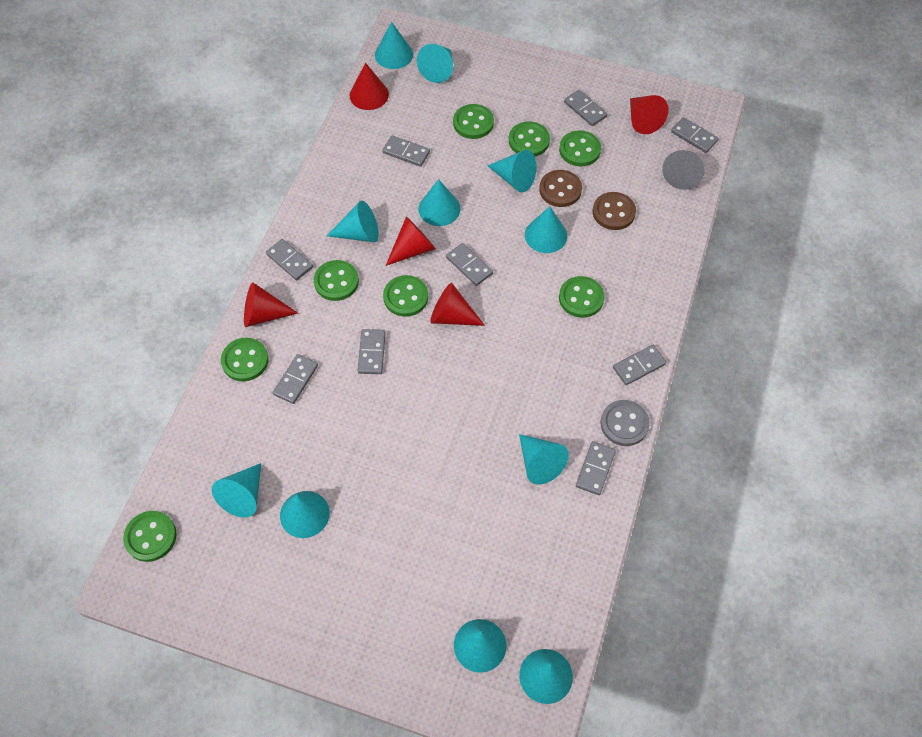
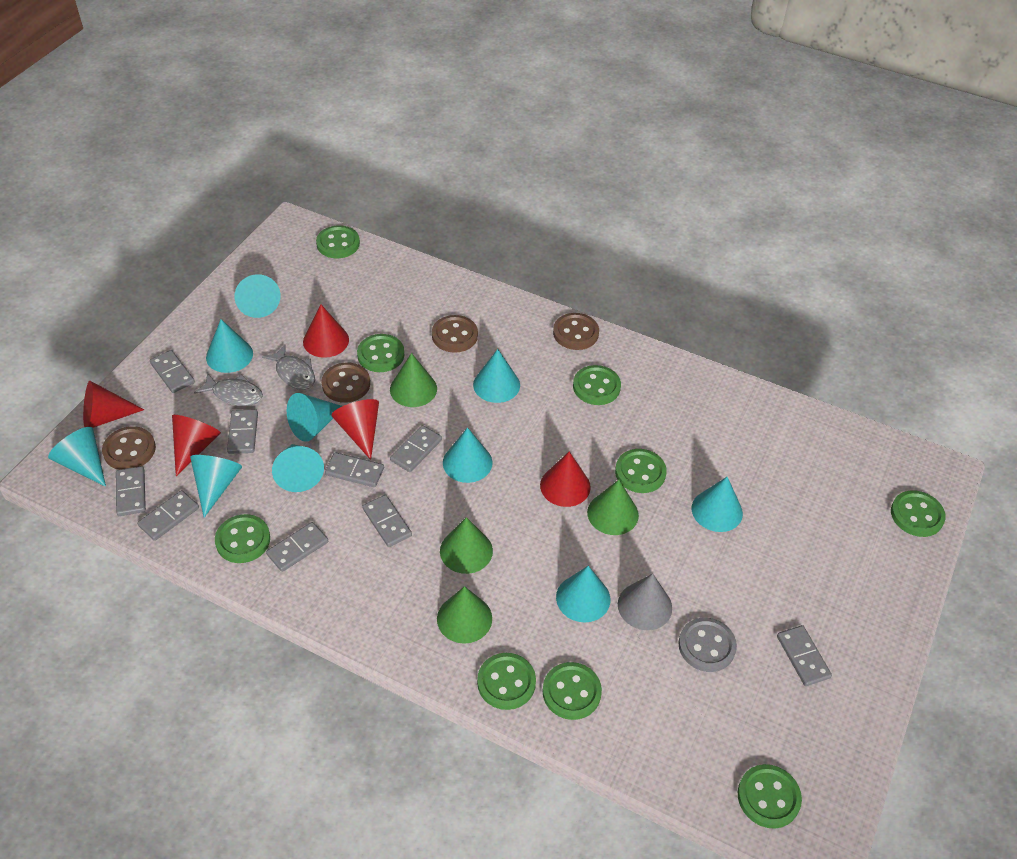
brown button: 2 -> 4
green button: 8 -> 9
green cone: 0 -> 4
grey fish: 0 -> 2
turquoise cone: 11 -> 10

